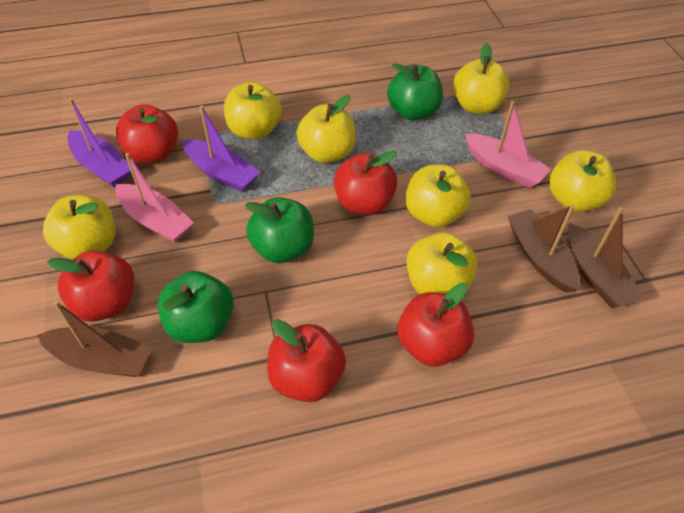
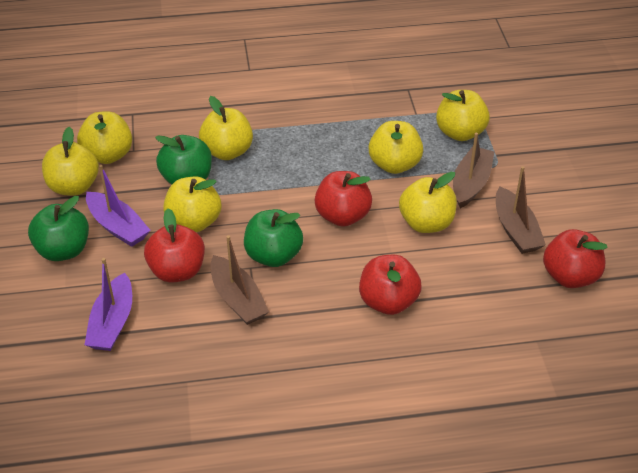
pink boat: 2 -> 0
red apple: 5 -> 4

